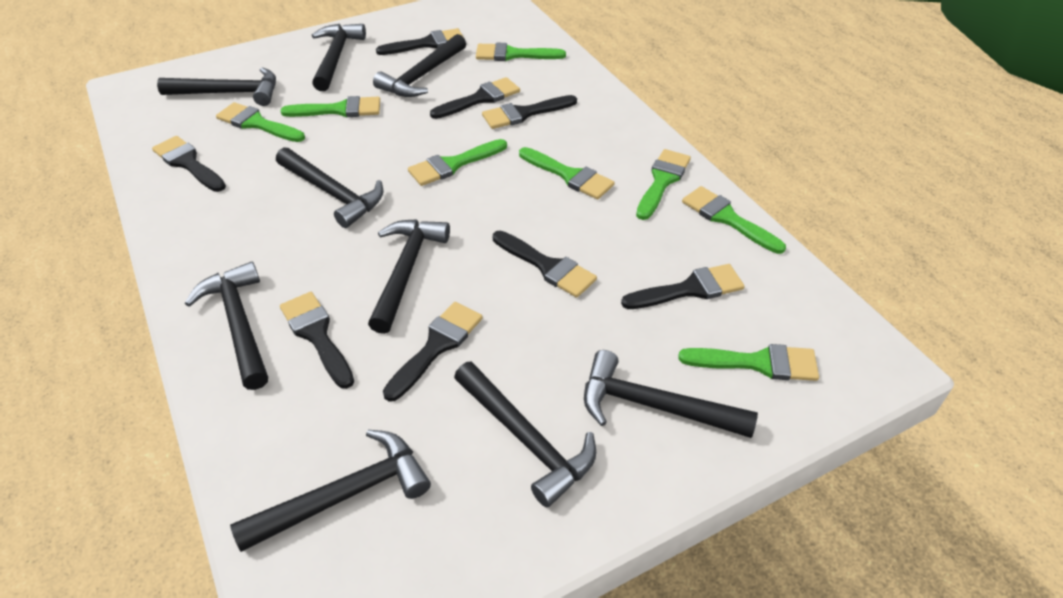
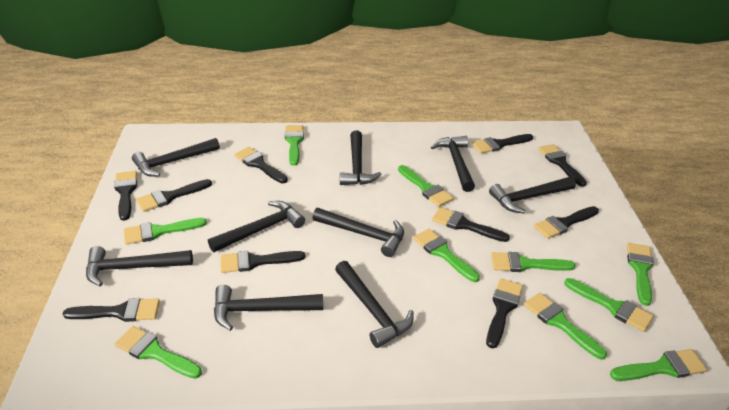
black brush: 8 -> 10
green brush: 8 -> 10

